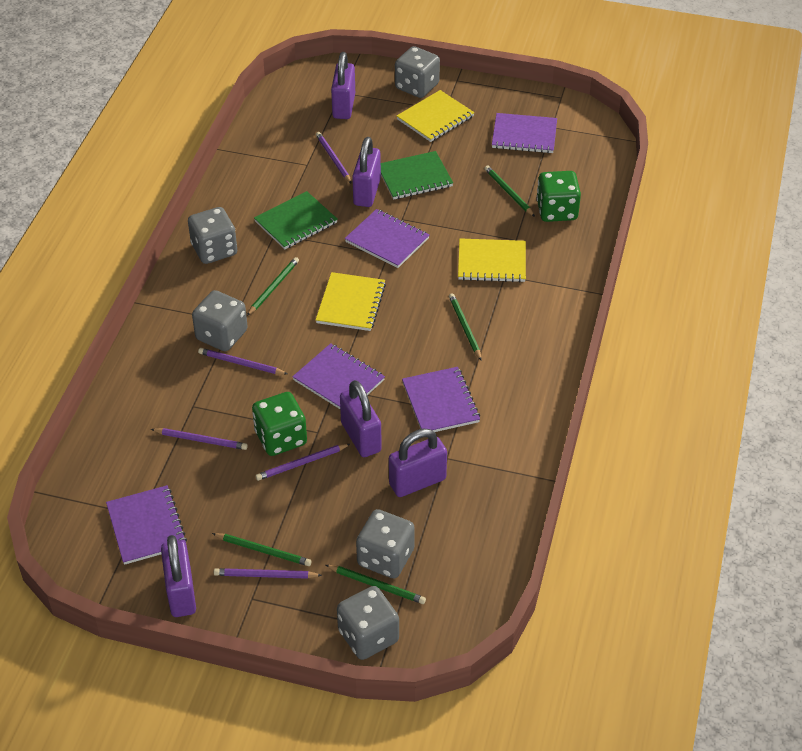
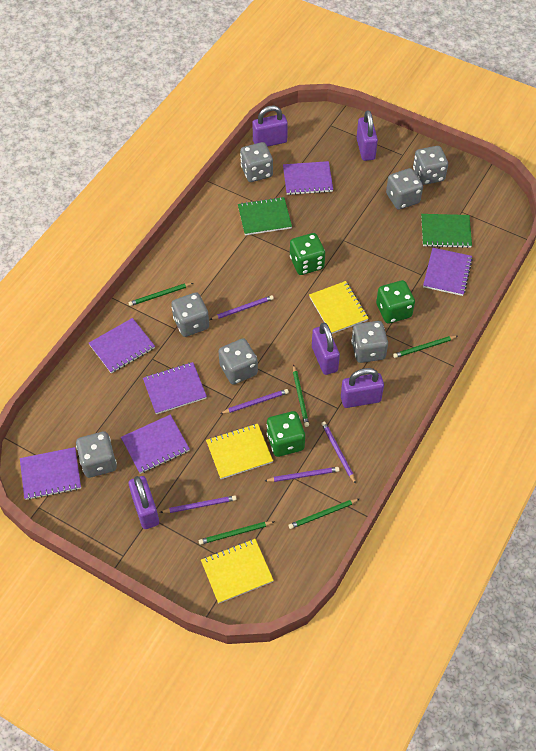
green dice: 2 -> 3
grey dice: 5 -> 7
purple notebook: 5 -> 6

